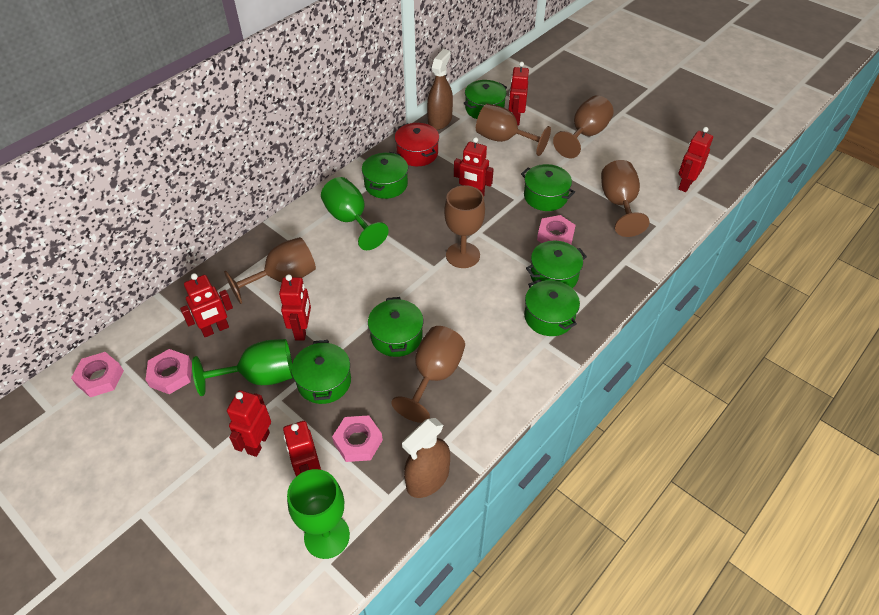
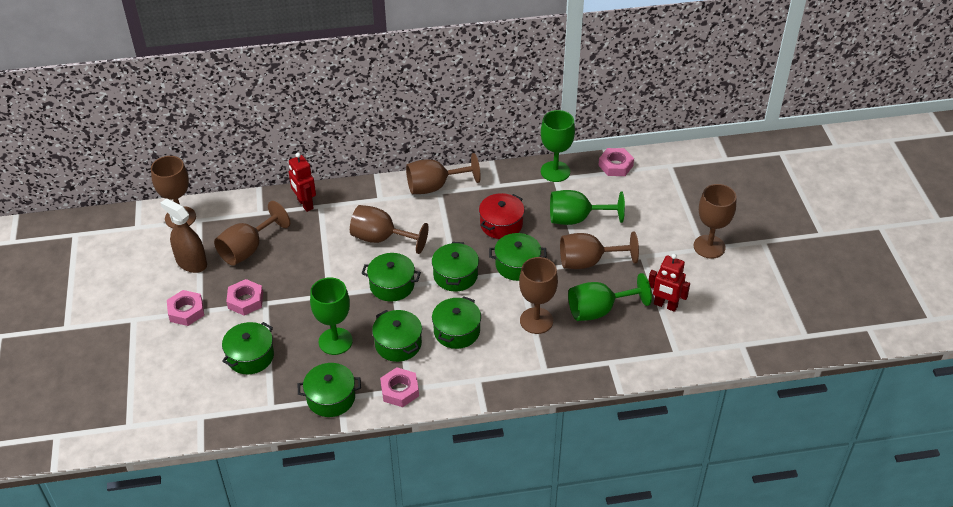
brown goblet: 6 -> 7
brown spray bottle: 2 -> 1
green goblet: 3 -> 4
red robot: 7 -> 2

